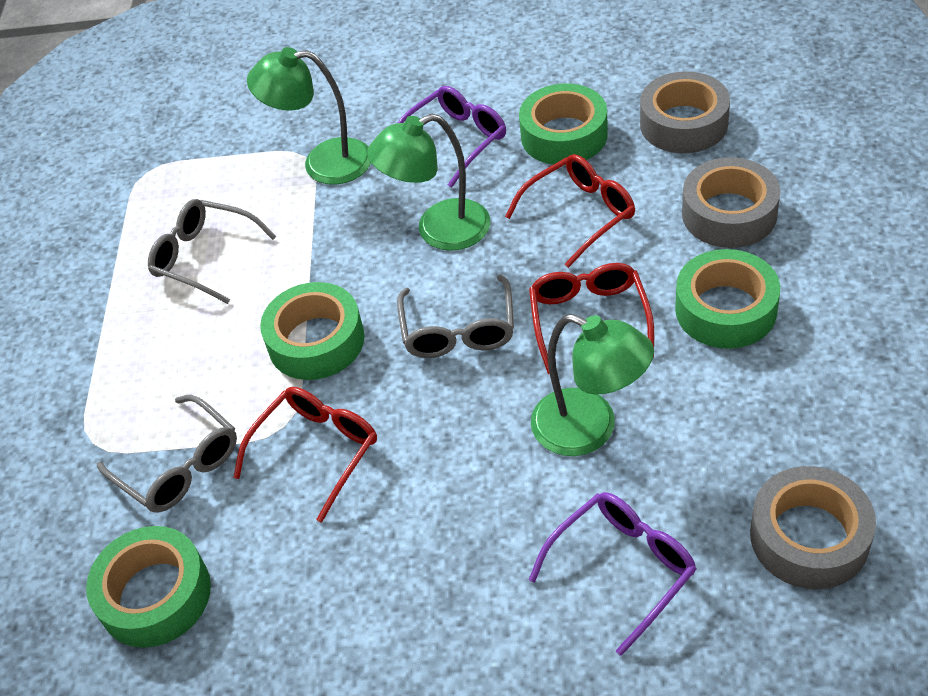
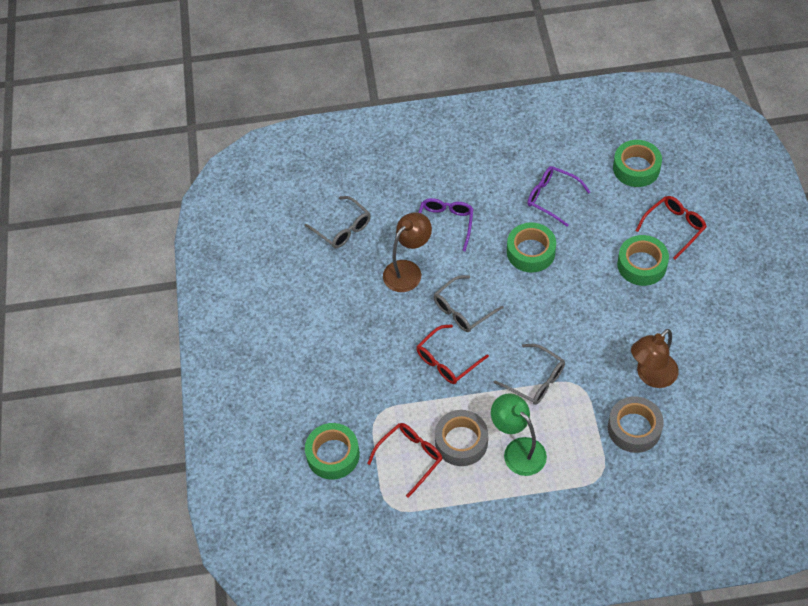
brown lamp: 0 -> 2
green lamp: 3 -> 1
grey tape: 3 -> 2

